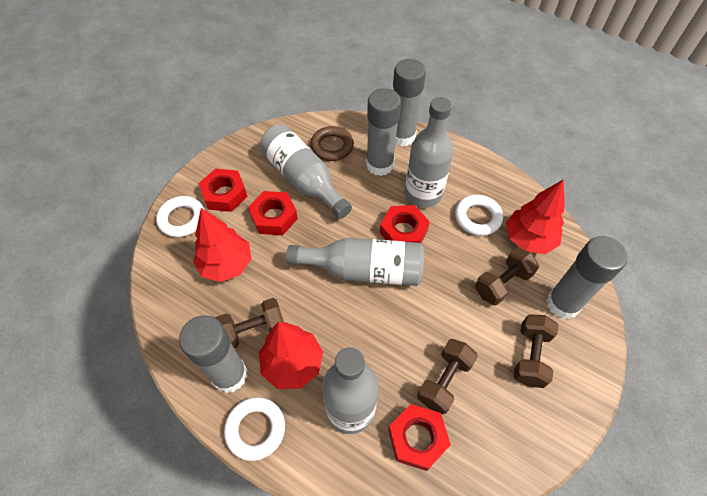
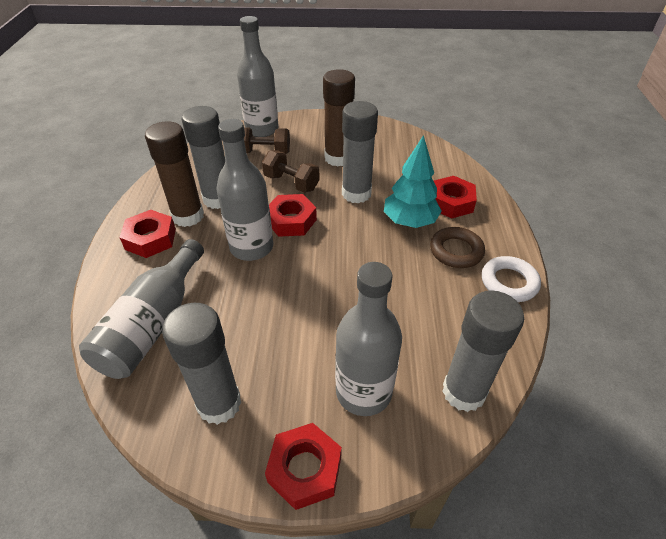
brown dumbbell: 4 -> 2
brown glue stick: 0 -> 2
red tree: 3 -> 0
turquoise tree: 0 -> 1
white ring: 3 -> 1

